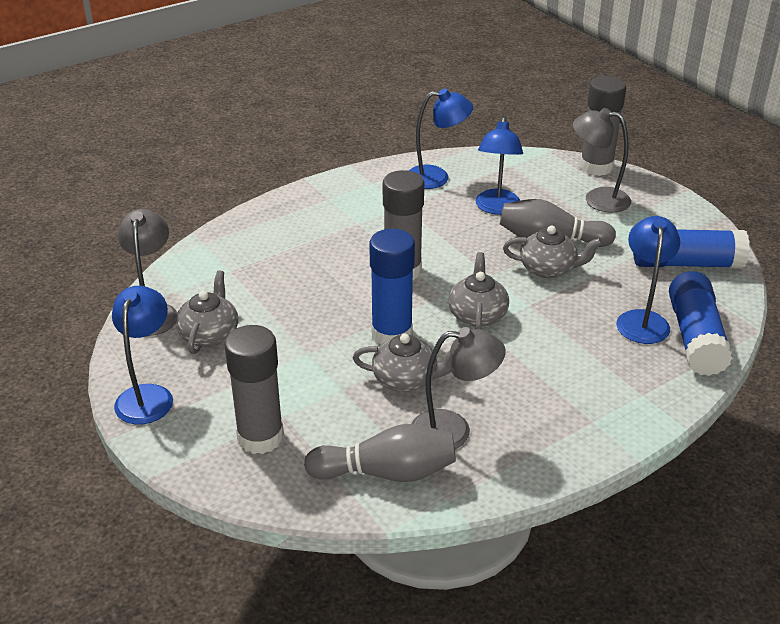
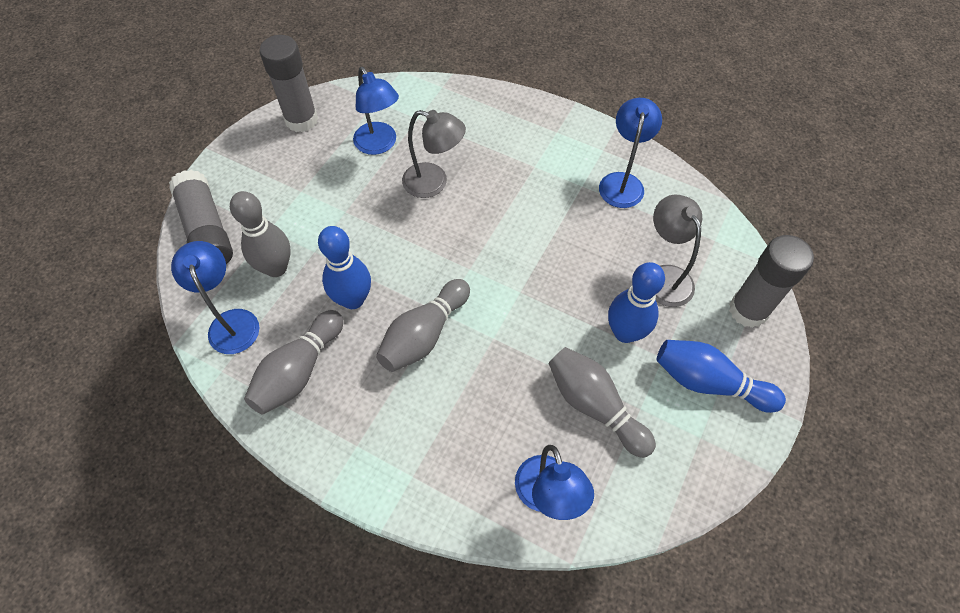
blue bowling pin: 0 -> 3
blue glue stick: 3 -> 0
grey bowling pin: 2 -> 4
grey lamp: 3 -> 2
grey teapot: 4 -> 0

